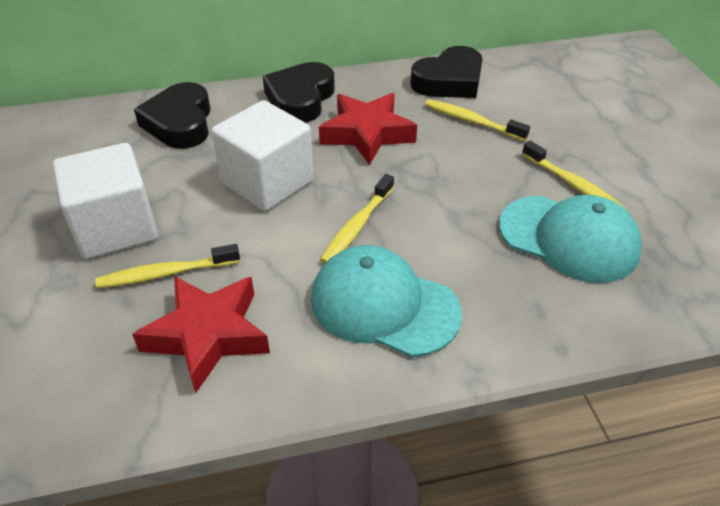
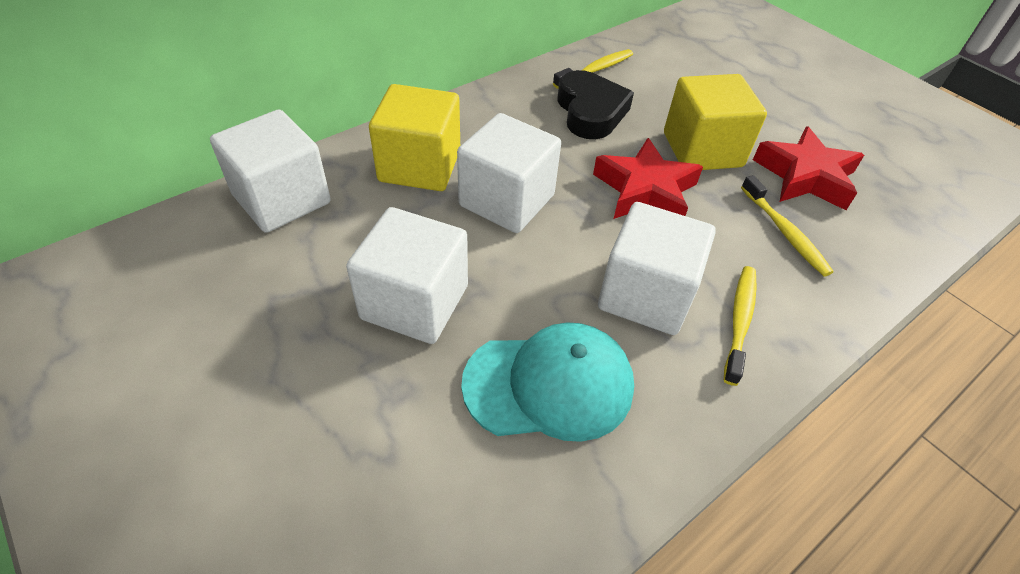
black heart: 3 -> 1
turquoise cap: 2 -> 1
white cube: 2 -> 4
yellow cube: 0 -> 2
yellow toothbrush: 4 -> 3

